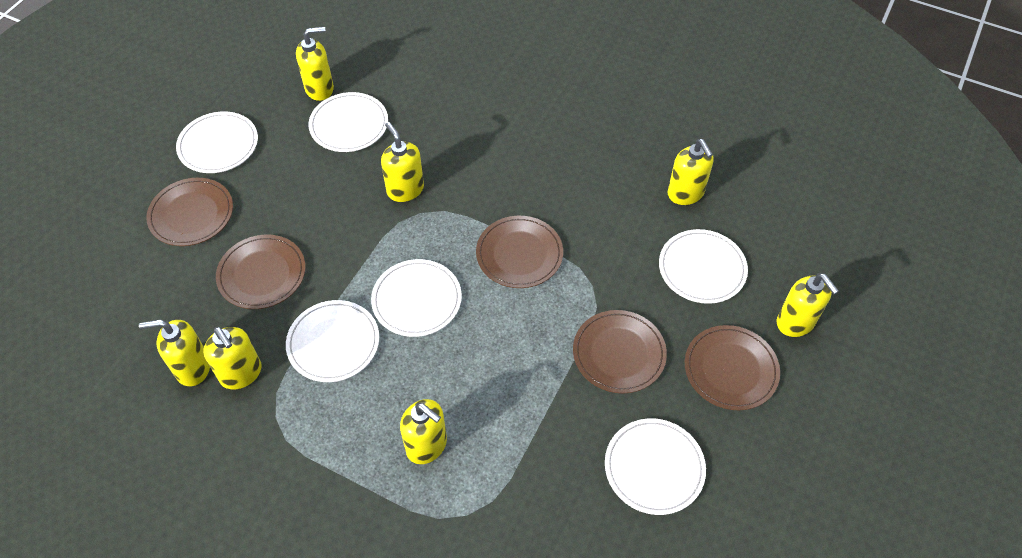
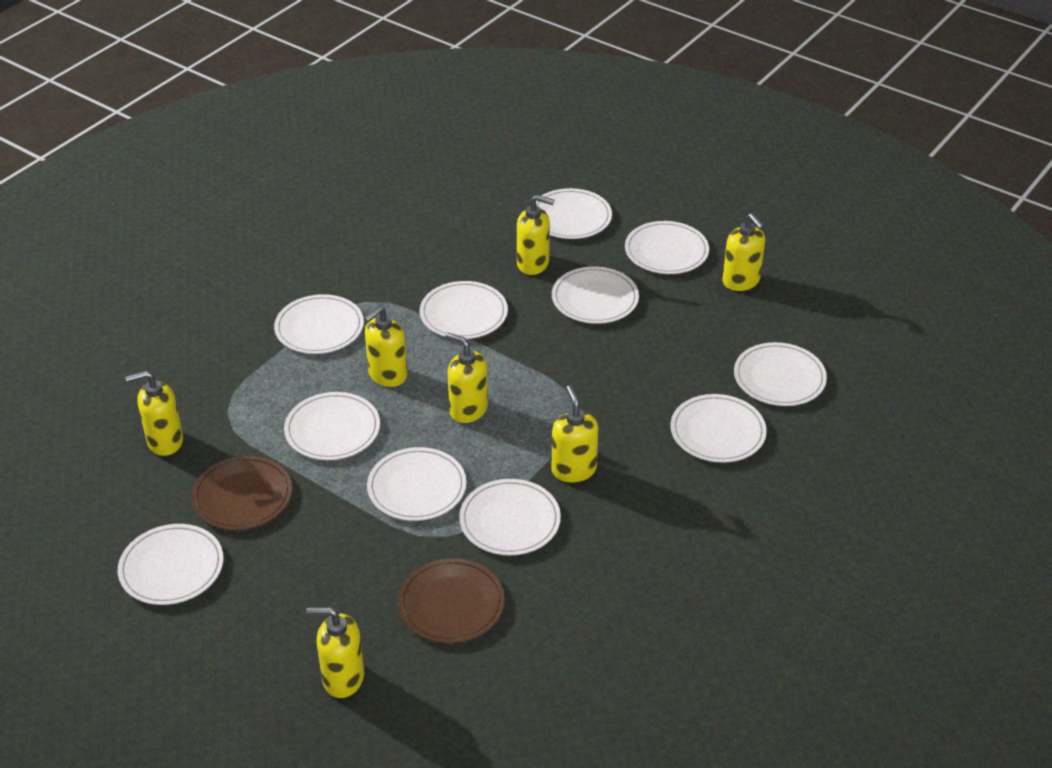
brown plate: 5 -> 2
white plate: 6 -> 11

